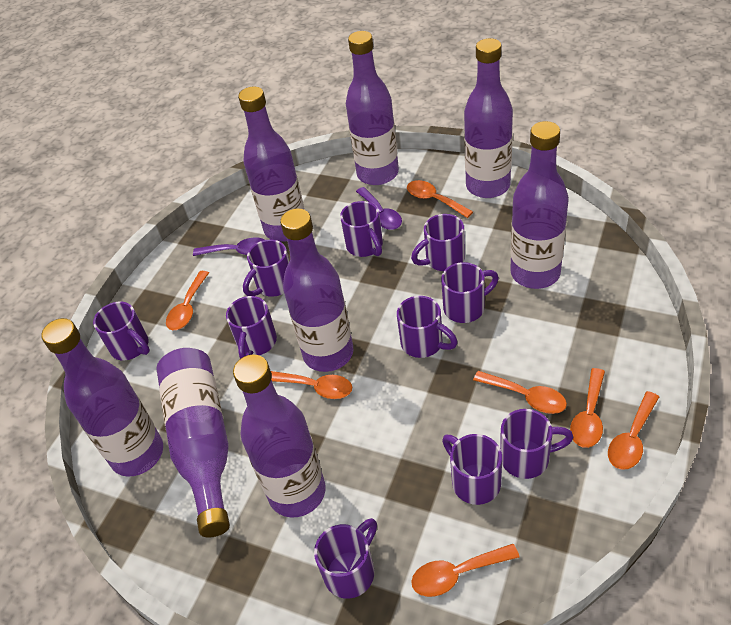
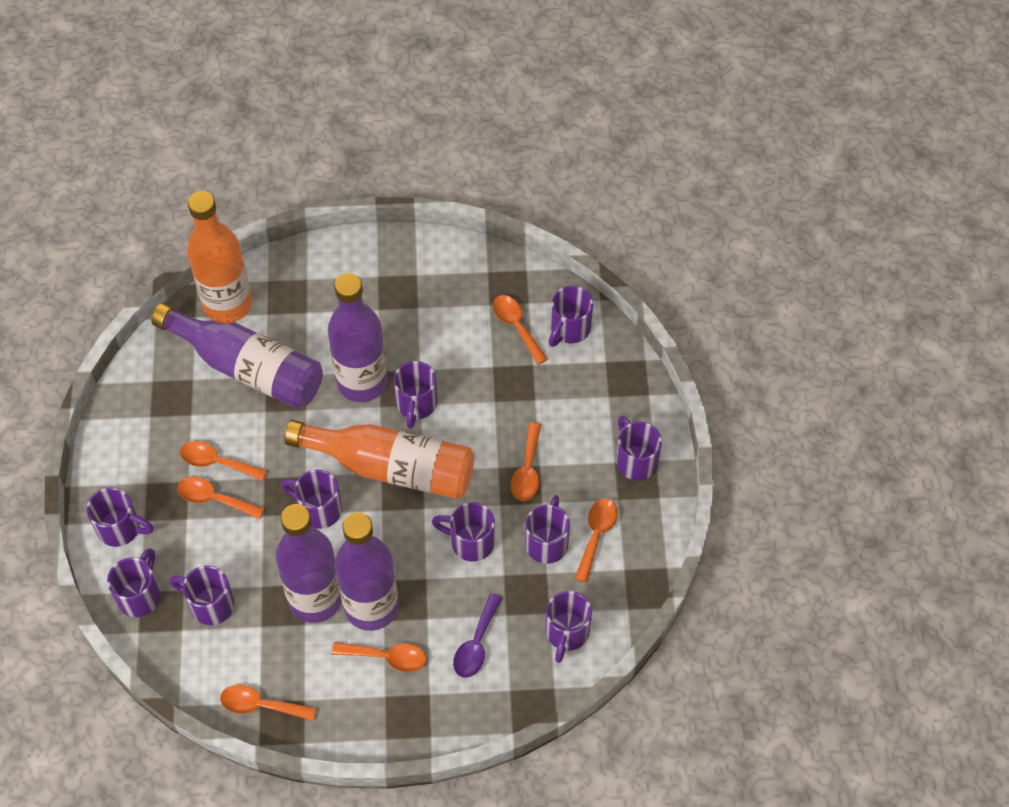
orange bottle: 0 -> 2
purple bottle: 8 -> 4
purple spoon: 2 -> 1

